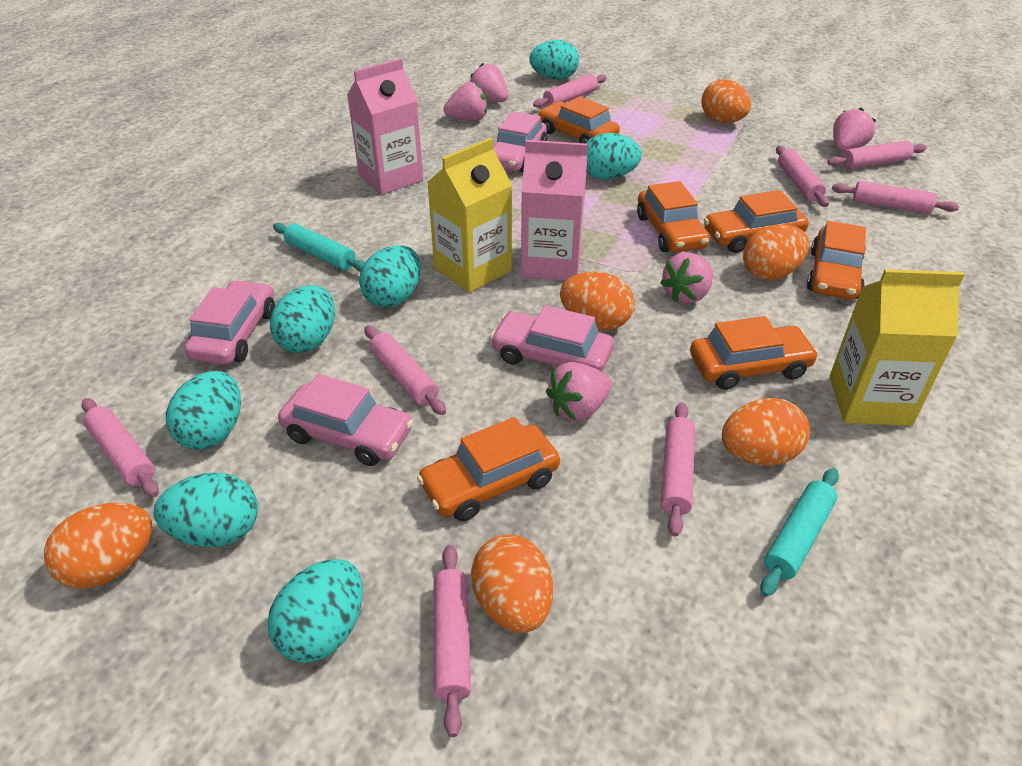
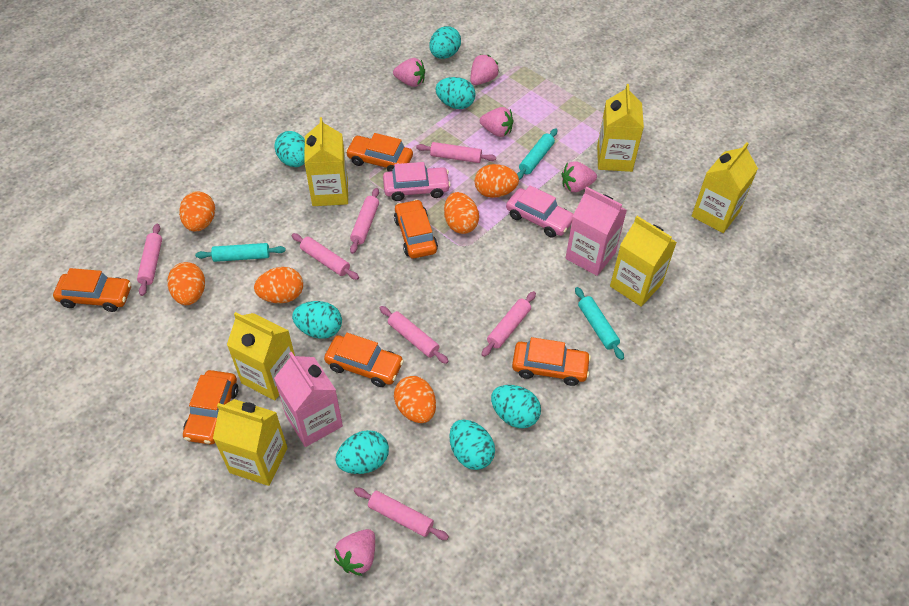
pink car: 4 -> 2
pink rolling pin: 8 -> 7
turquoise rolling pin: 2 -> 3
yellow carton: 2 -> 6

